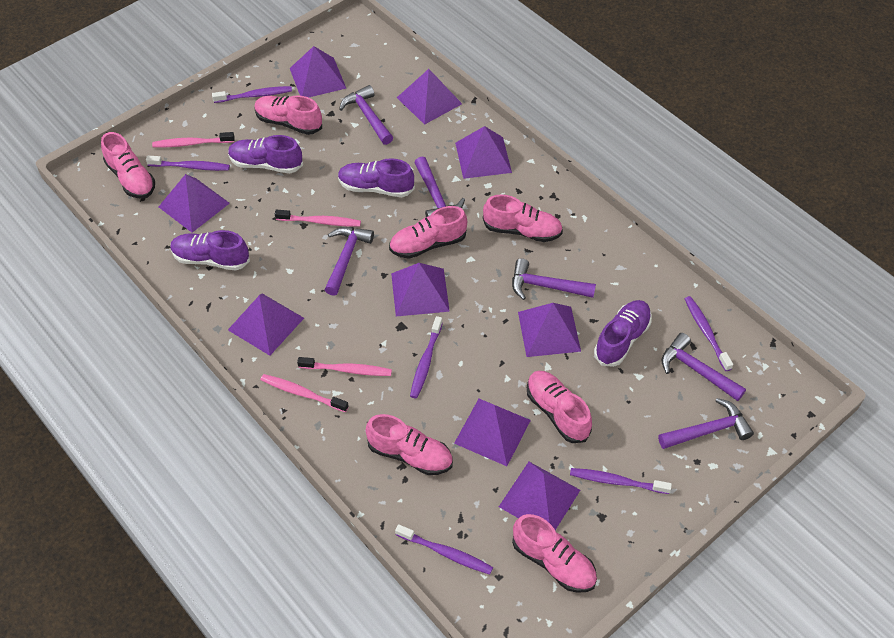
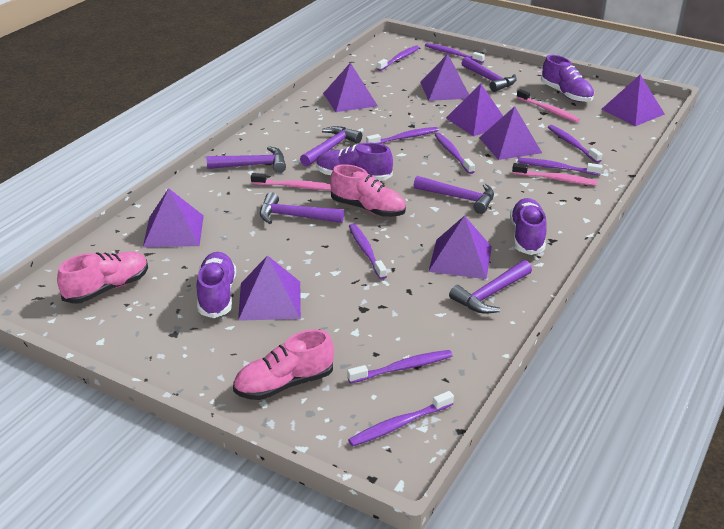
pink shoe: 7 -> 3
pink toothbrush: 4 -> 3
purple pyramid: 9 -> 8
purple toothbrush: 6 -> 9

